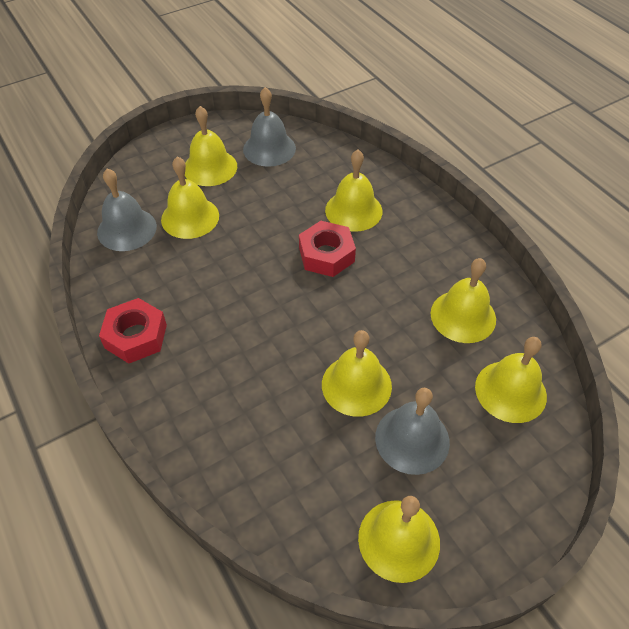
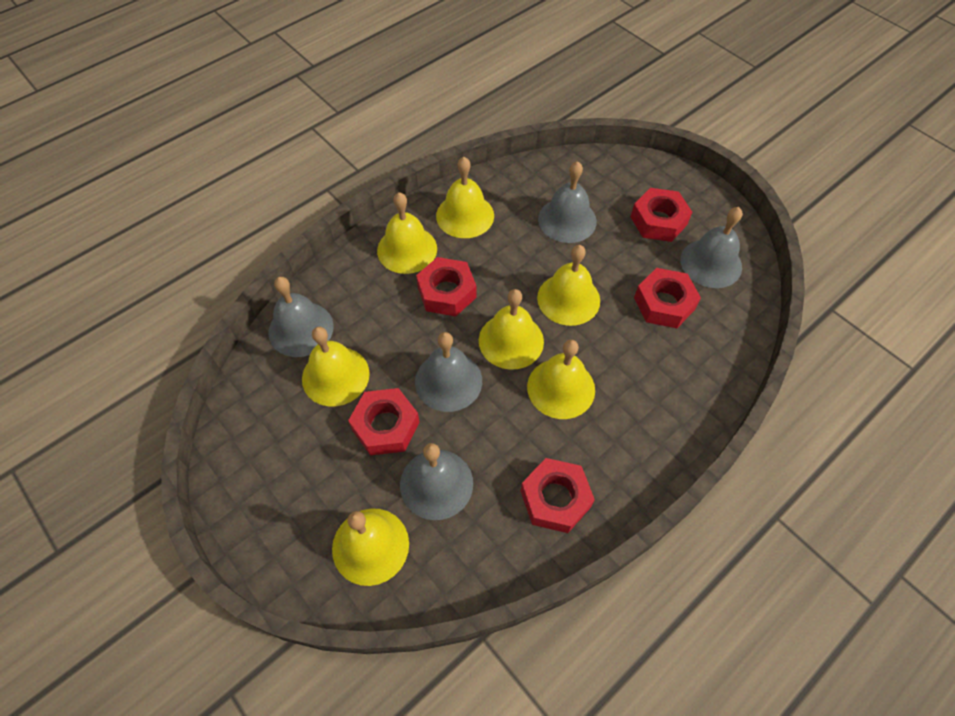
grey bell: 3 -> 5
red nut: 2 -> 5

